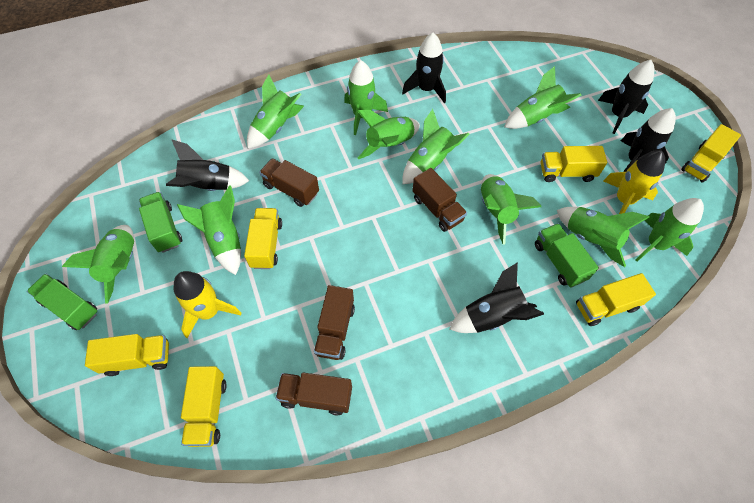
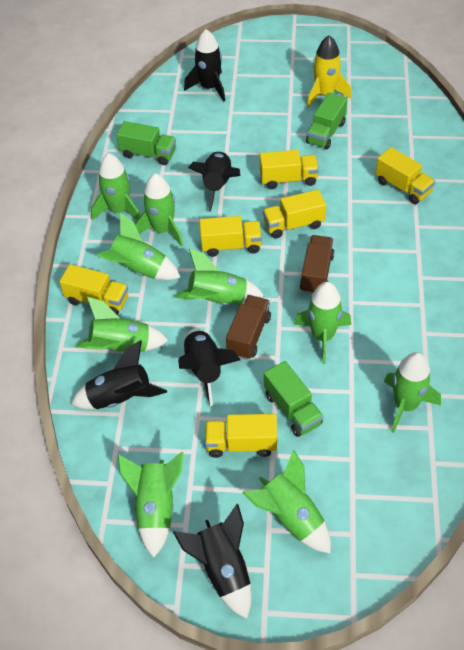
brown truck: 4 -> 2
green rocket: 10 -> 9
yellow rocket: 2 -> 1

